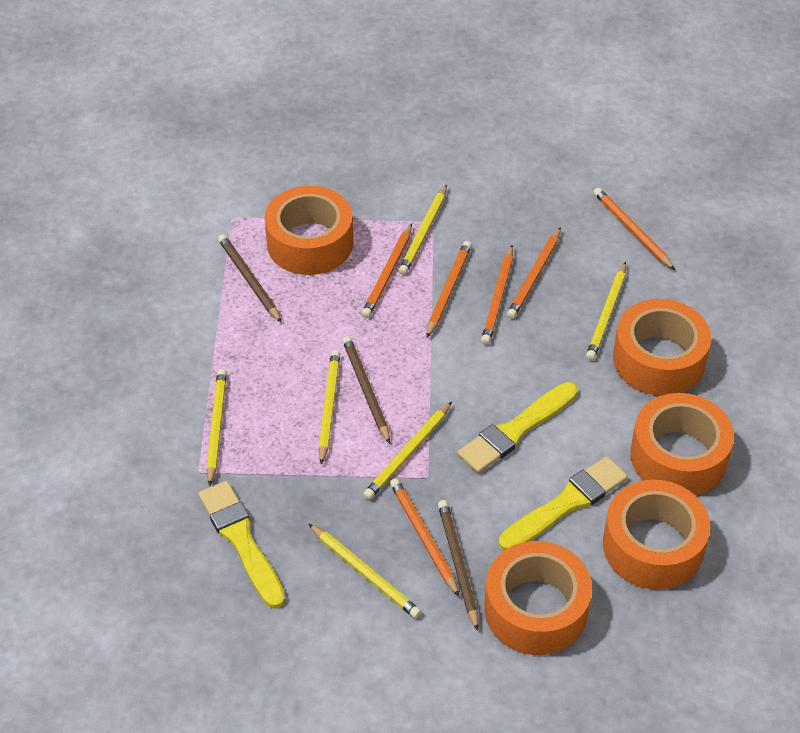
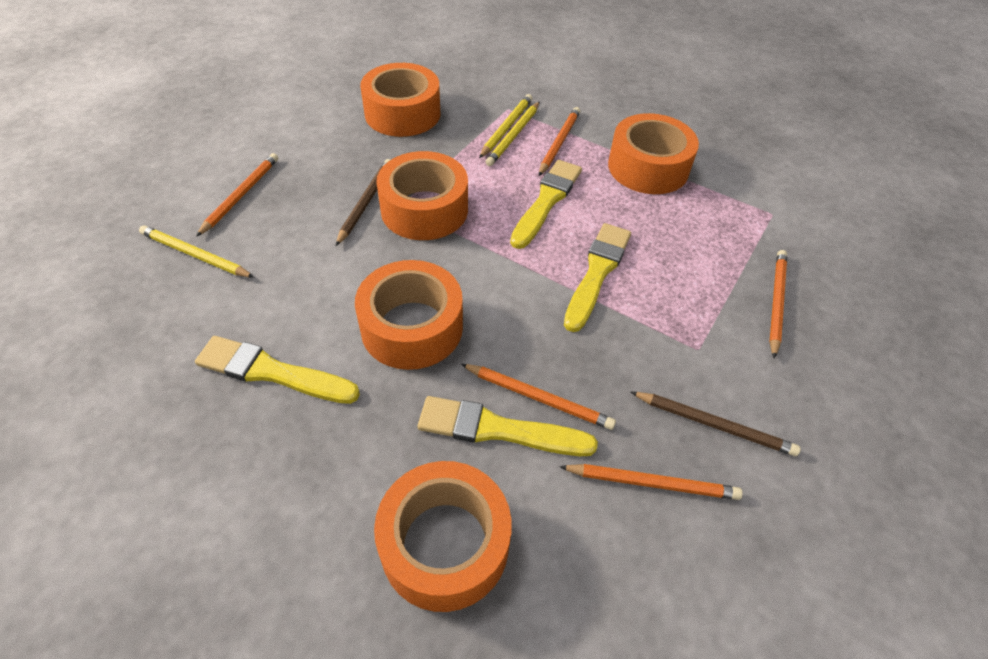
brown pencil: 3 -> 2
orange pencil: 6 -> 5
yellow brush: 3 -> 4
yellow pencil: 6 -> 3

